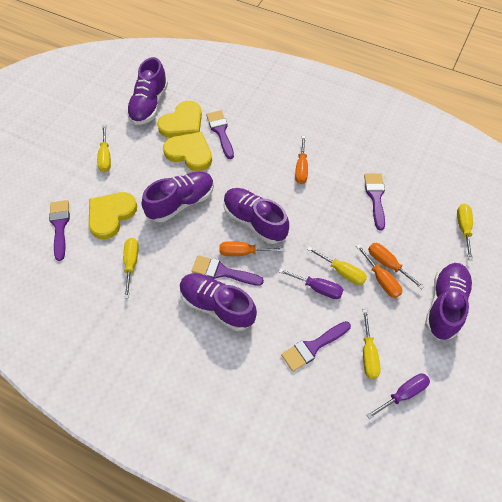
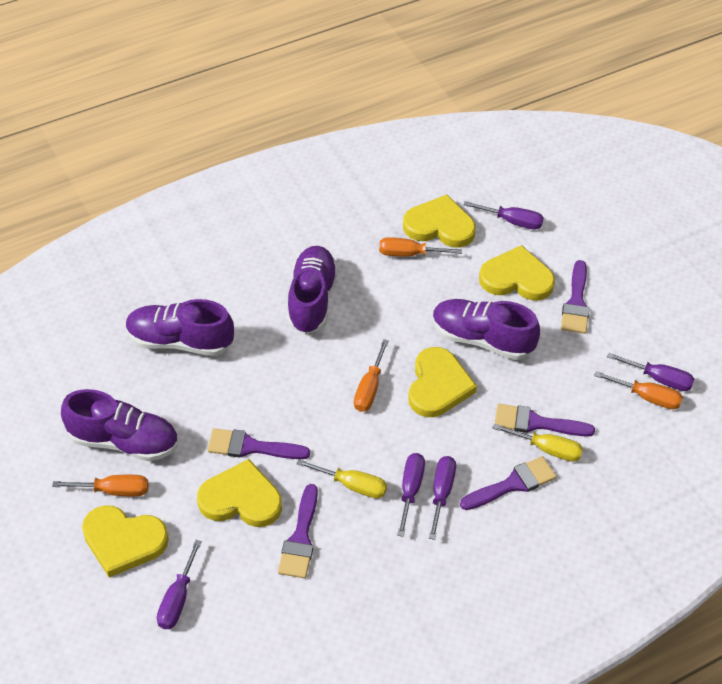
purple screwdriver: 2 -> 5
purple shoe: 5 -> 4
yellow heart: 3 -> 5
yellow screwdriver: 5 -> 2

